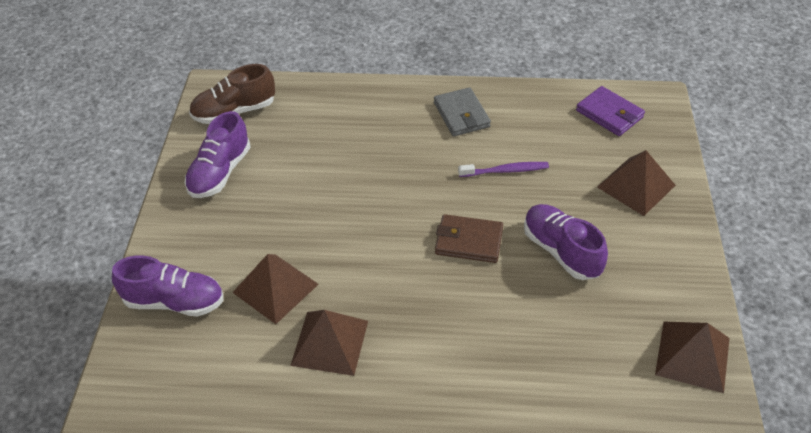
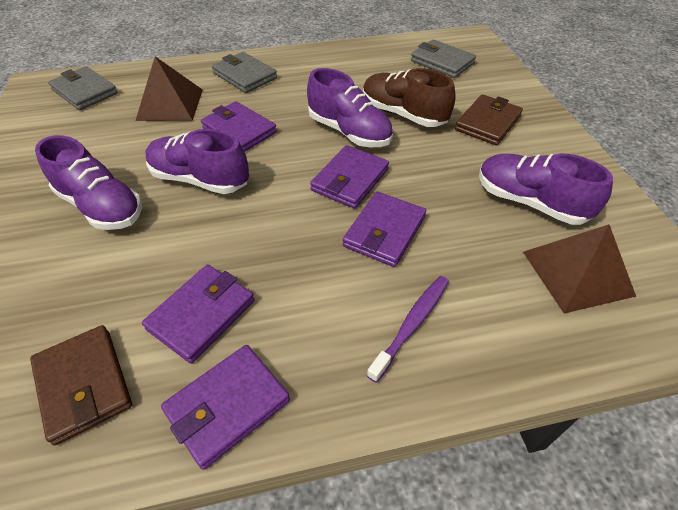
brown pyramid: 4 -> 2
brown wallet: 1 -> 2
grey wallet: 1 -> 3
purple shoe: 3 -> 4
purple wallet: 1 -> 5

